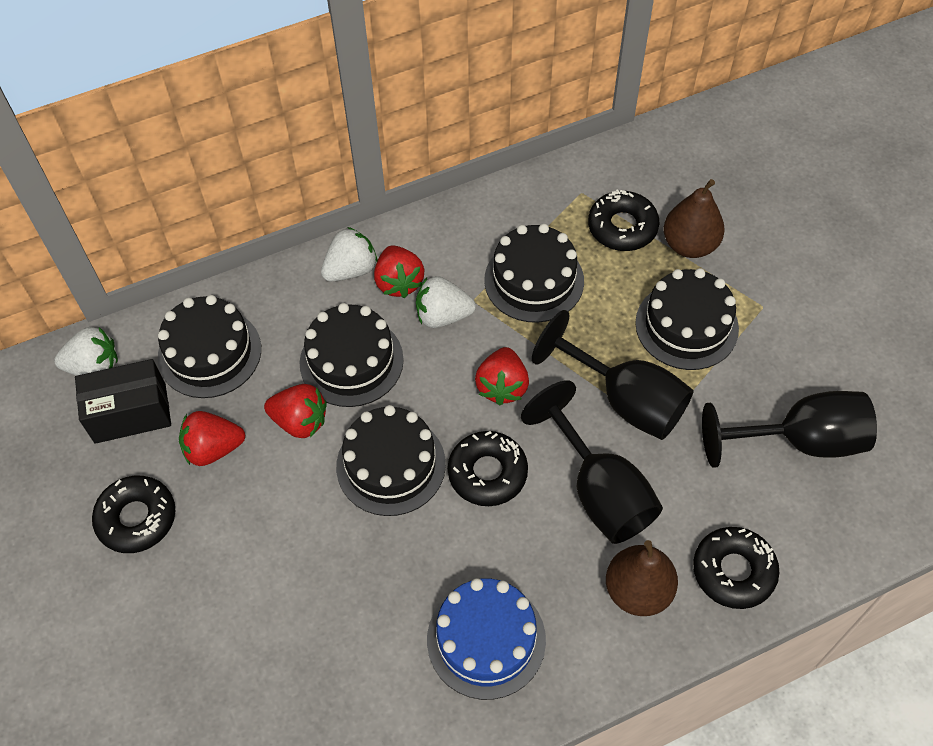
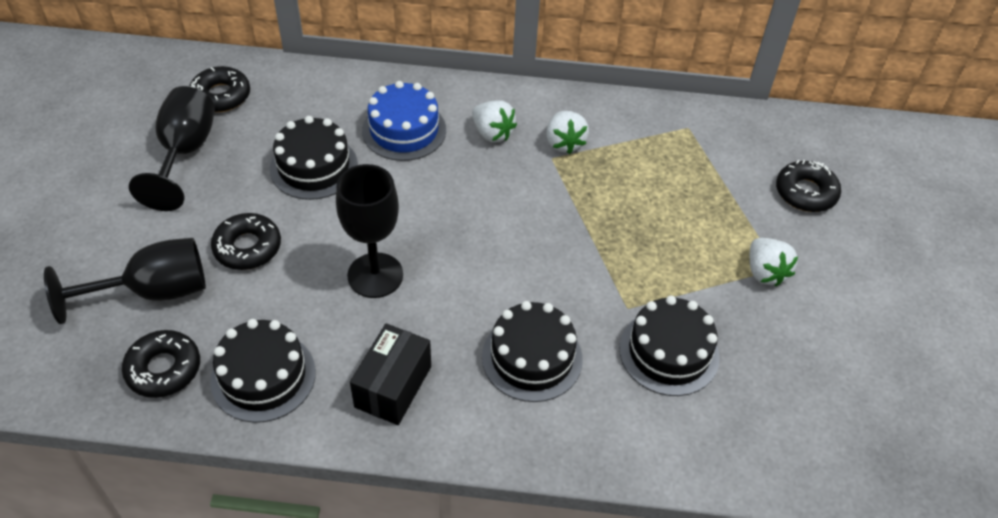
black cake: 5 -> 4
brown pear: 2 -> 0
red strawberry: 4 -> 0

